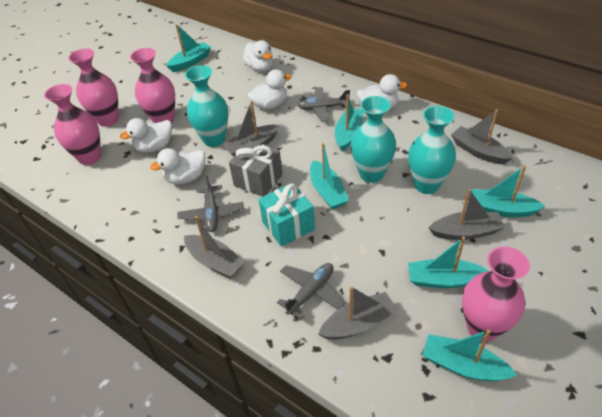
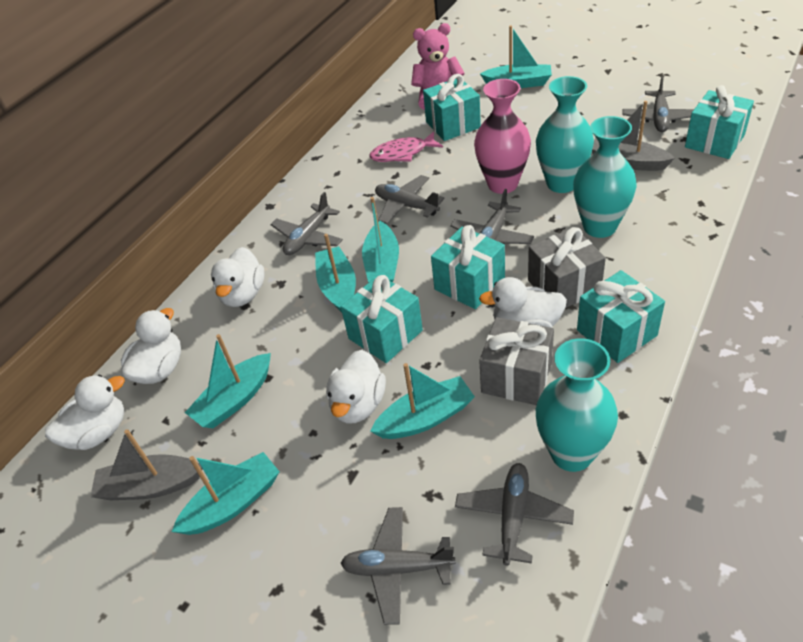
grey boat: 5 -> 2
grey gift: 1 -> 2
grey plane: 3 -> 6
pink fish: 0 -> 1
pink teddy bear: 0 -> 1
pink vase: 4 -> 1
turquoise gift: 1 -> 5

